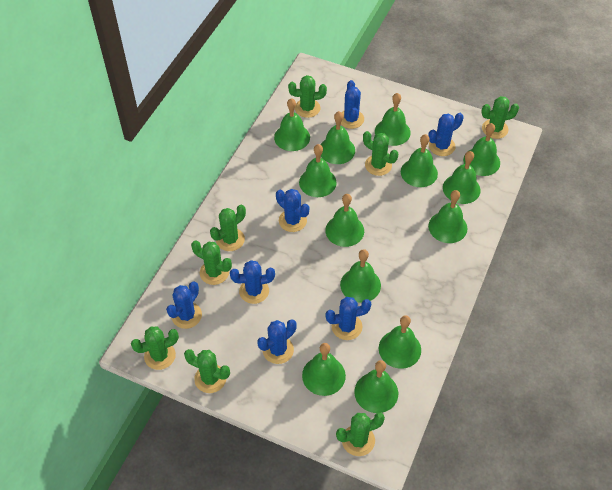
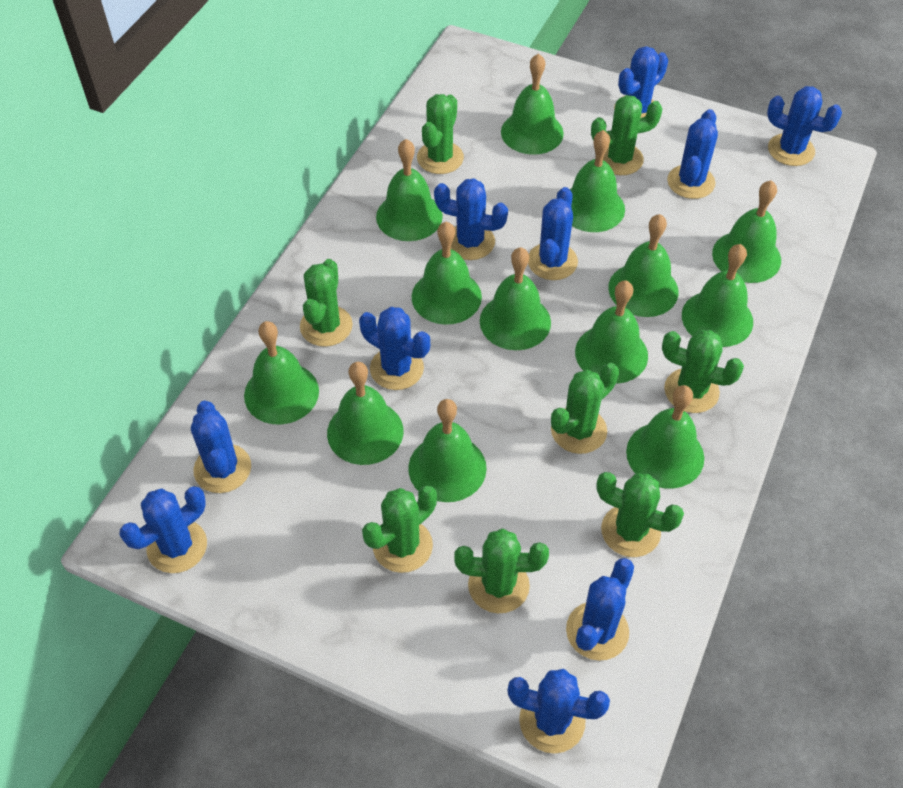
blue cactus: 7 -> 10

